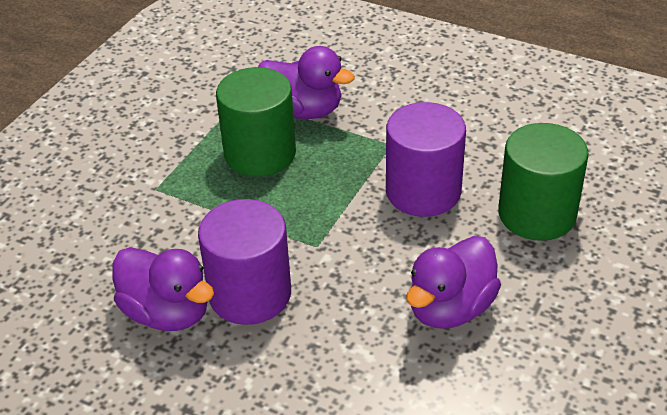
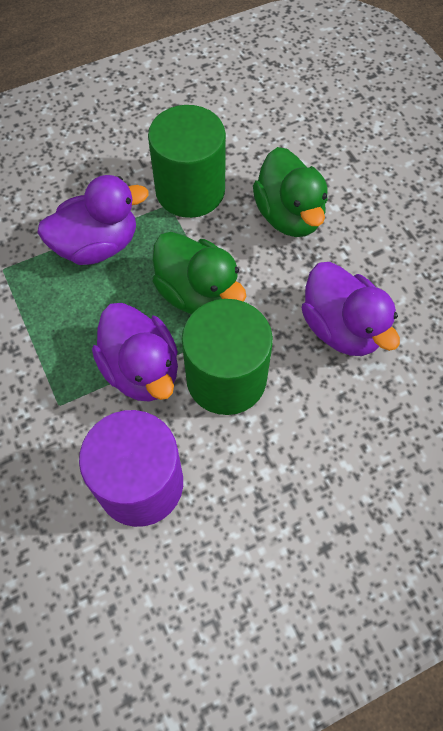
green duck: 0 -> 2
purple cylinder: 2 -> 1

